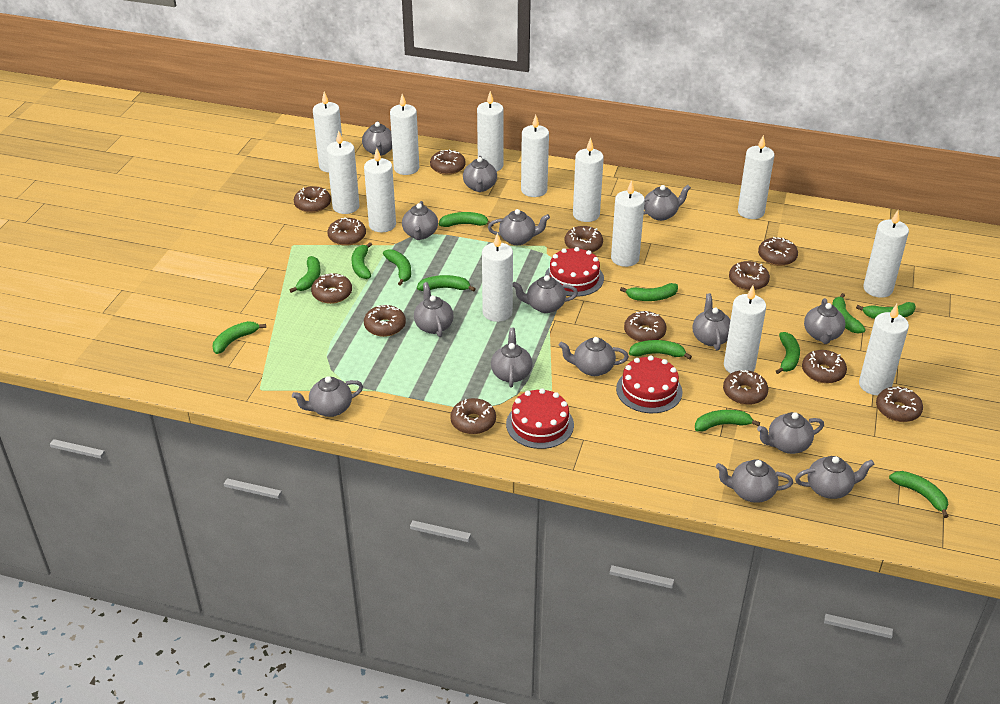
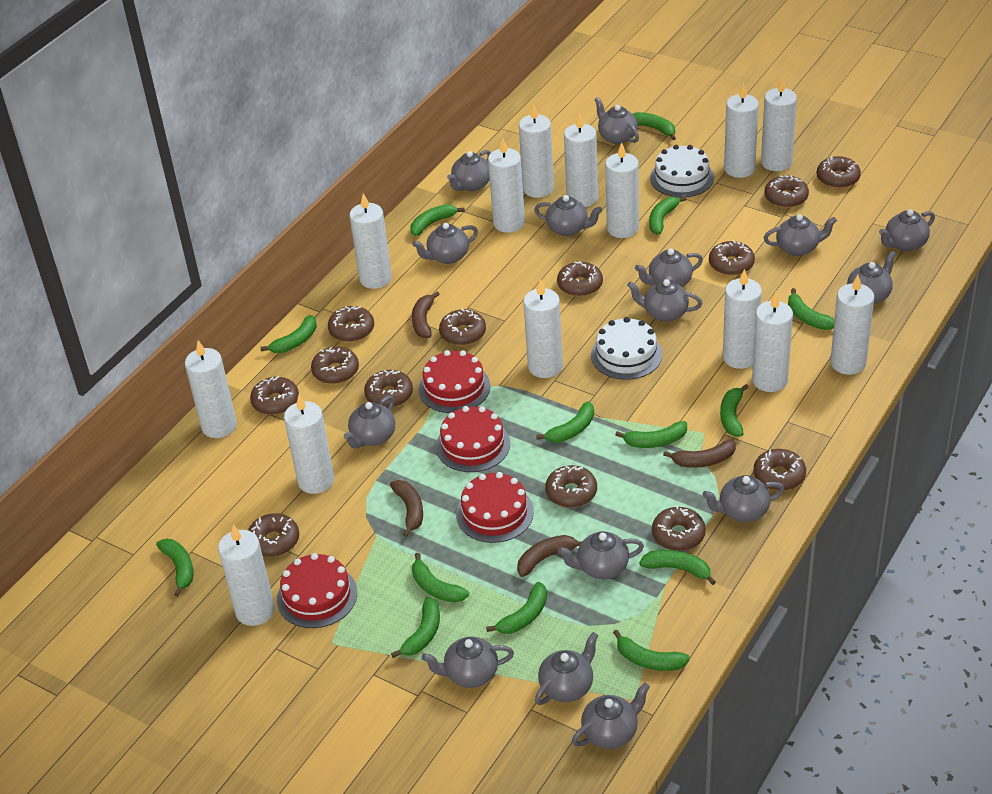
brown banana: 0 -> 4
green banana: 13 -> 14
red cake: 3 -> 4
white cake: 0 -> 2
white candle: 13 -> 14

